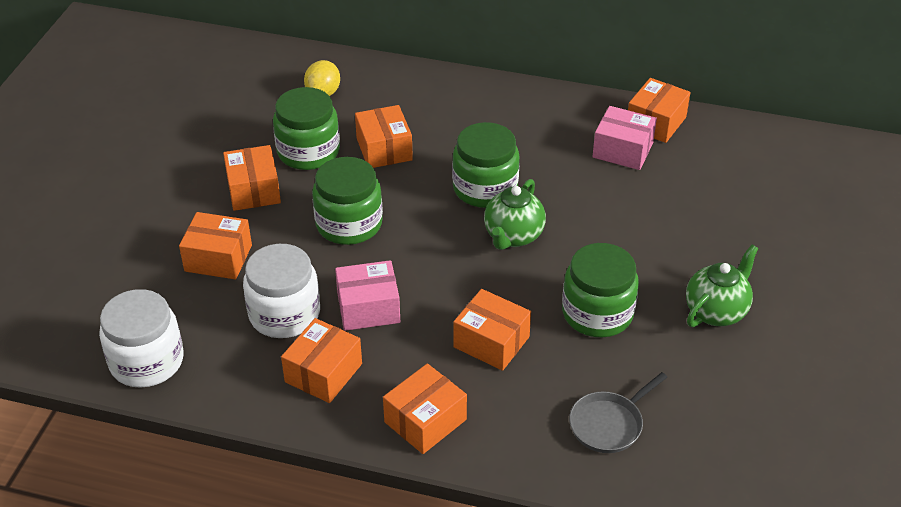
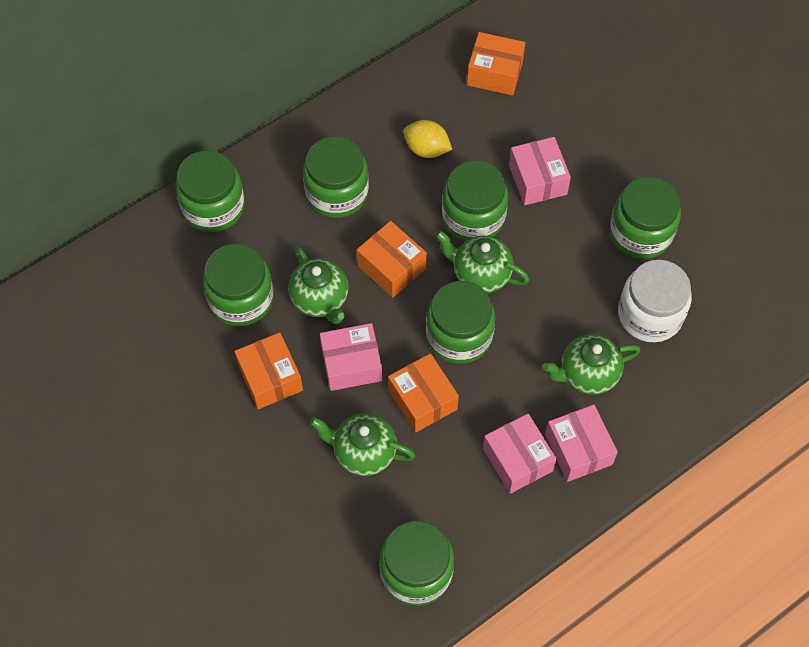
green jar: 4 -> 7
green teapot: 2 -> 4
grey pan: 1 -> 0
orange box: 7 -> 4
pink box: 2 -> 4
white jar: 2 -> 1

